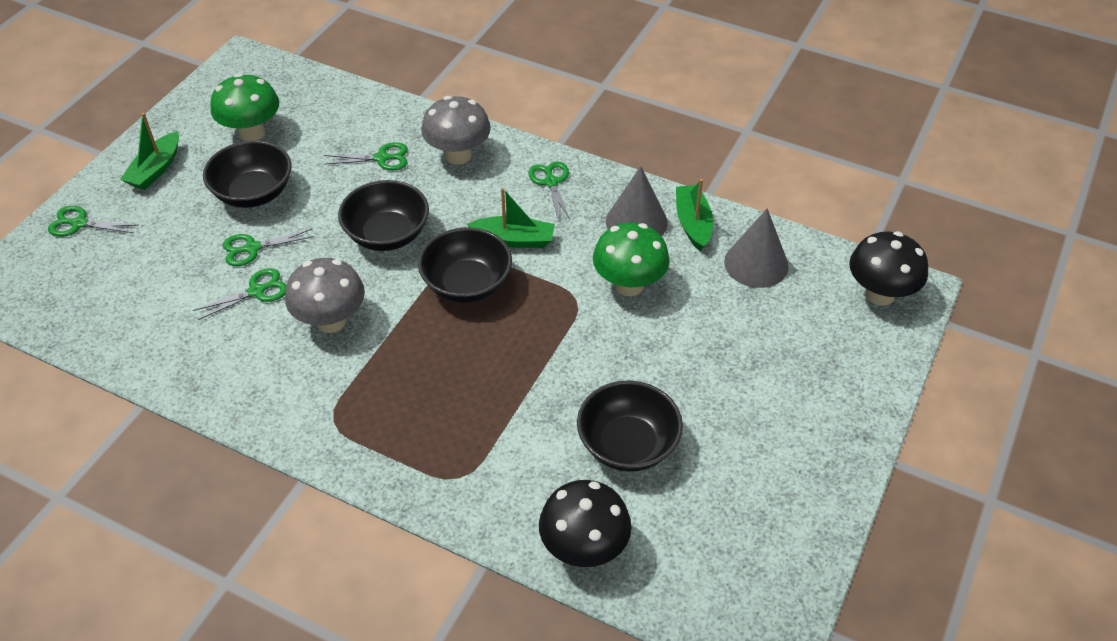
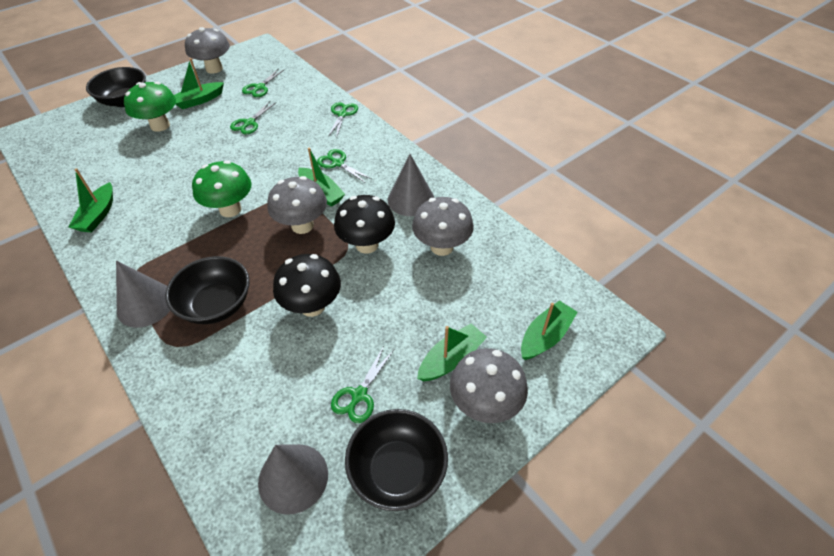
black bowl: 4 -> 3
green boat: 3 -> 5
grey cone: 2 -> 3
grey mushroom: 2 -> 4

